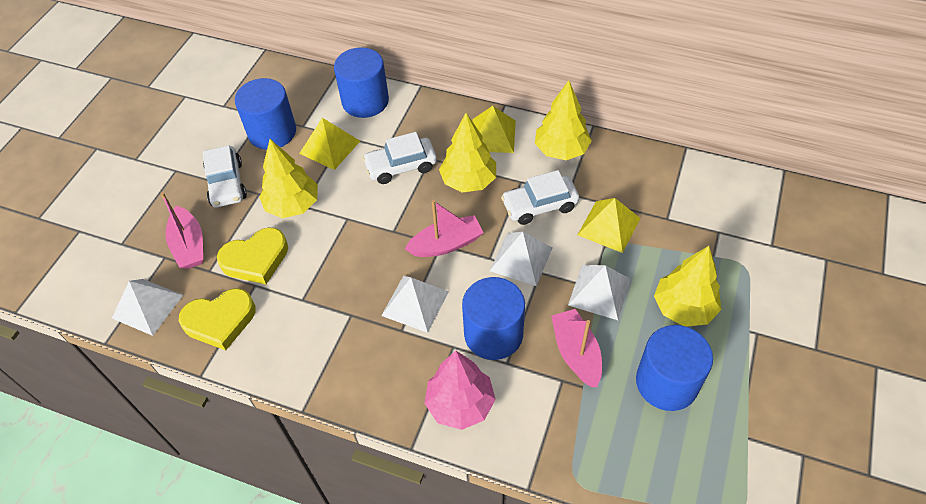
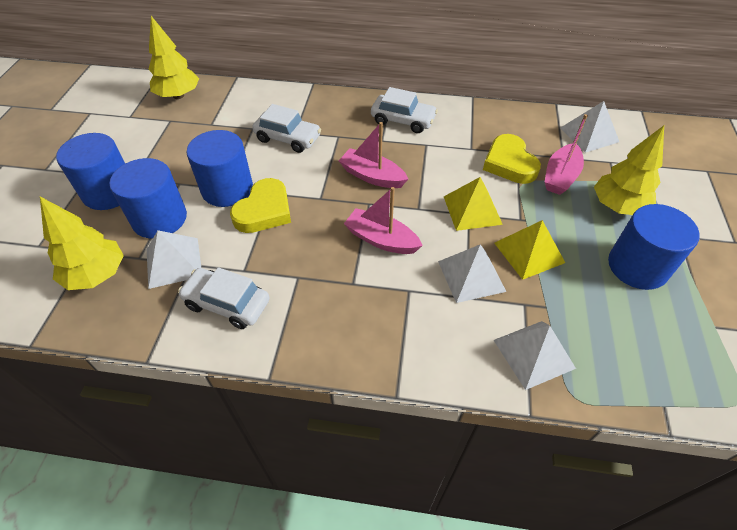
pink tree: 1 -> 0
yellow pyramid: 3 -> 2
yellow tree: 4 -> 3

